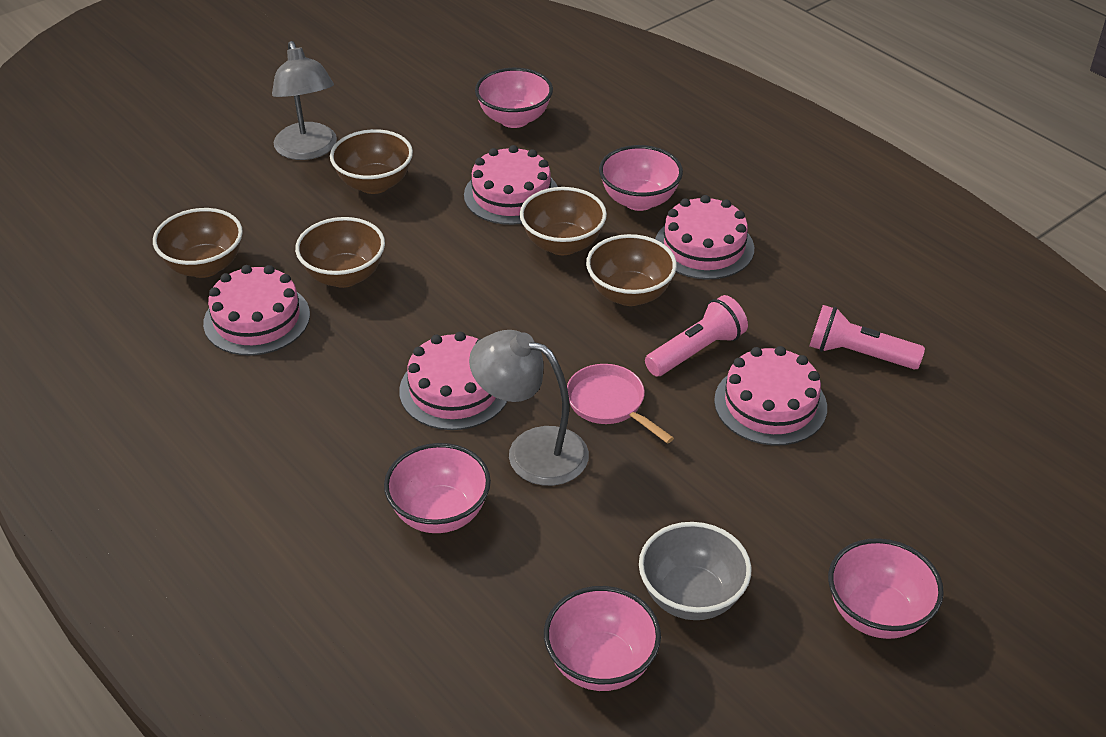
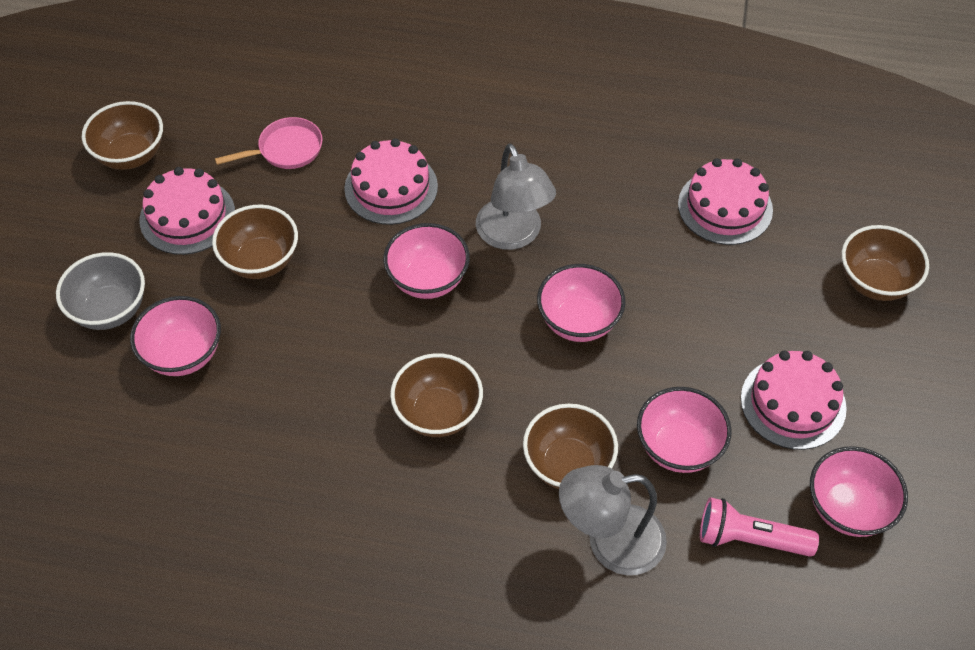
pink cake: 5 -> 4
pink flashlight: 2 -> 1

